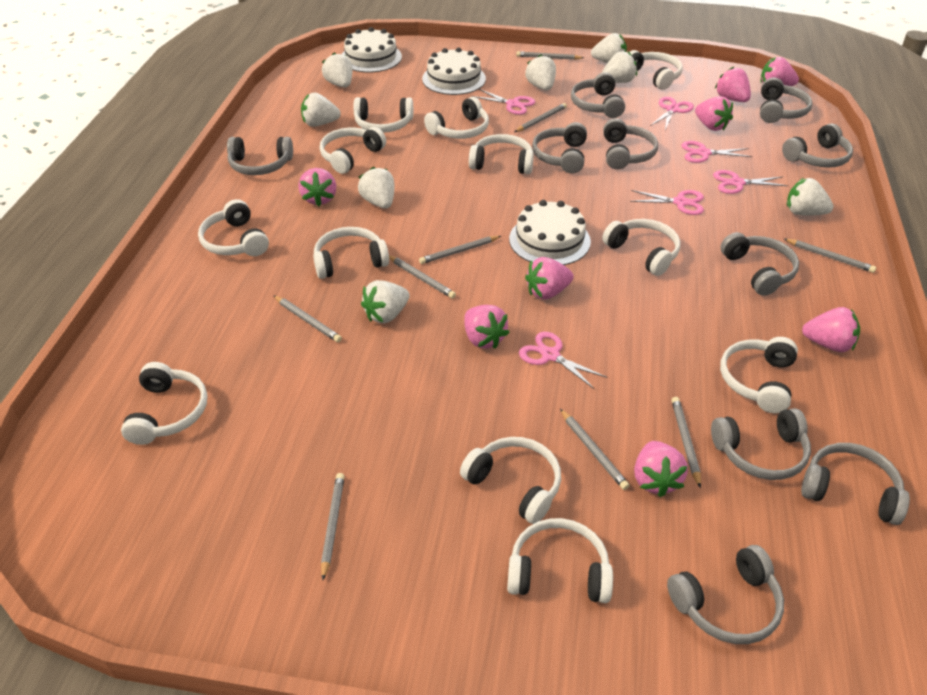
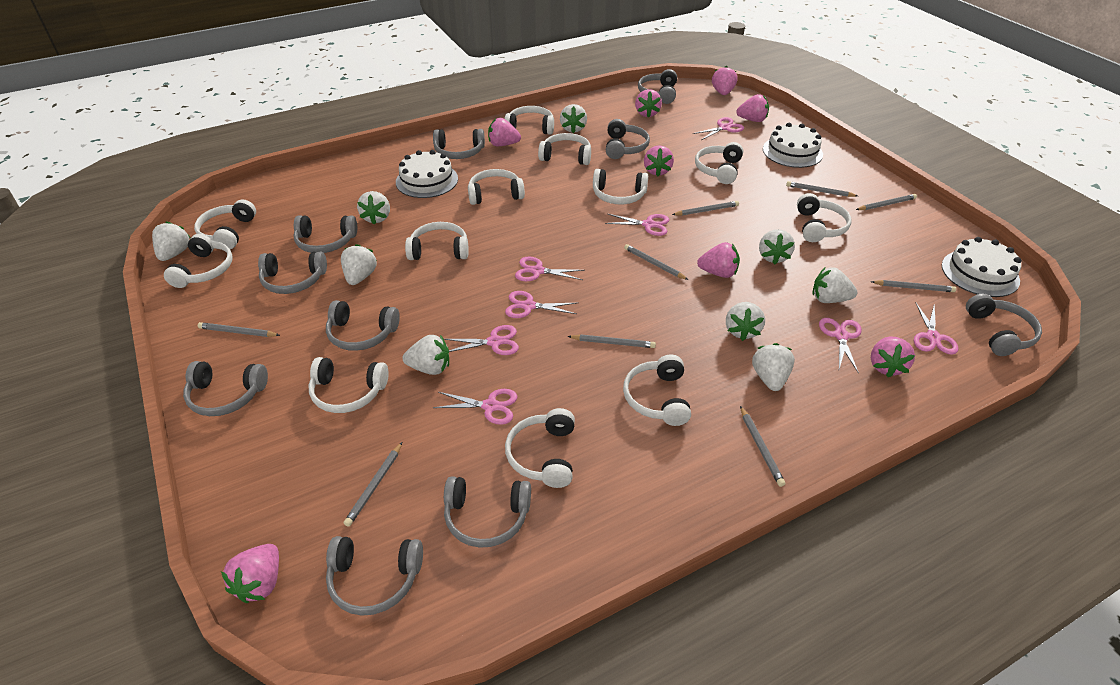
pink scissors: 6 -> 8
white strawberry: 8 -> 9

